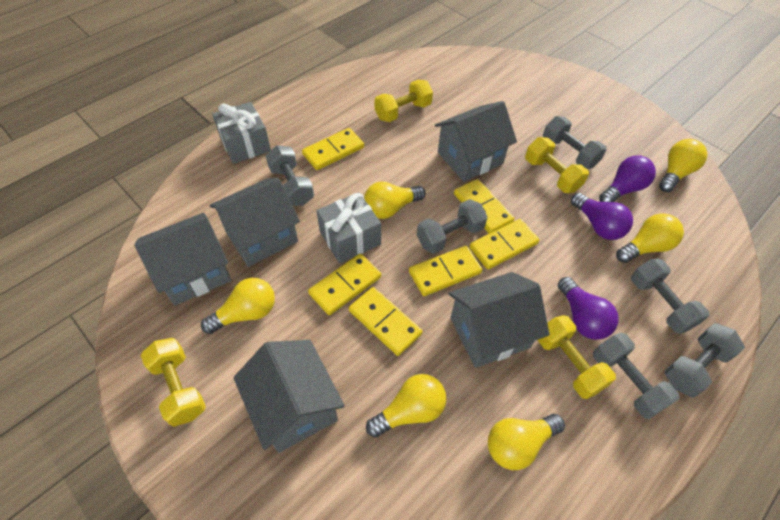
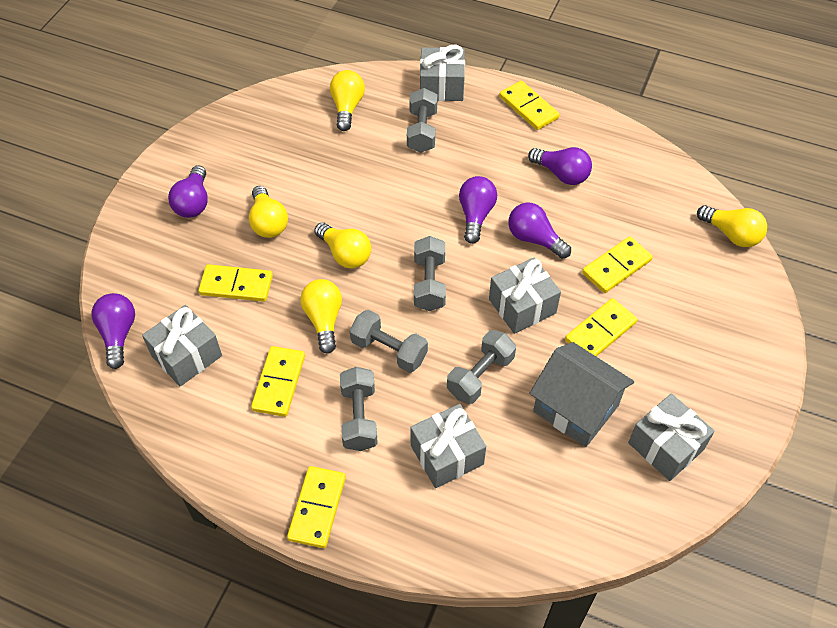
grey dumbbell: 6 -> 5
grey gift: 2 -> 5
grey house: 5 -> 1
purple light bulb: 3 -> 5
yellow dumbbell: 4 -> 0
yellow light bulb: 6 -> 5

